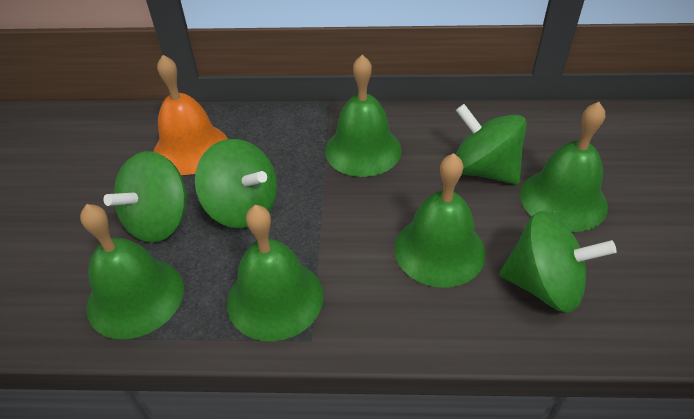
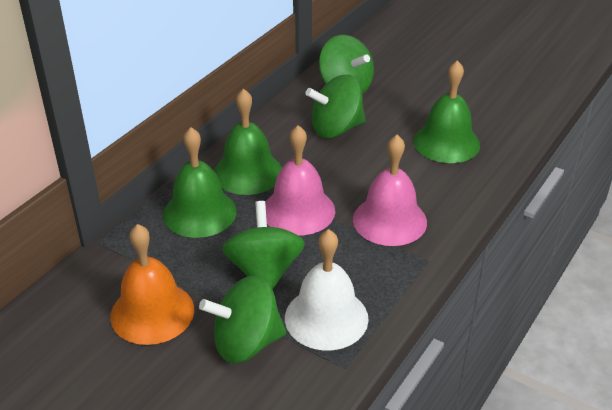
green bell: 5 -> 3
pink bell: 0 -> 2
white bell: 0 -> 1

